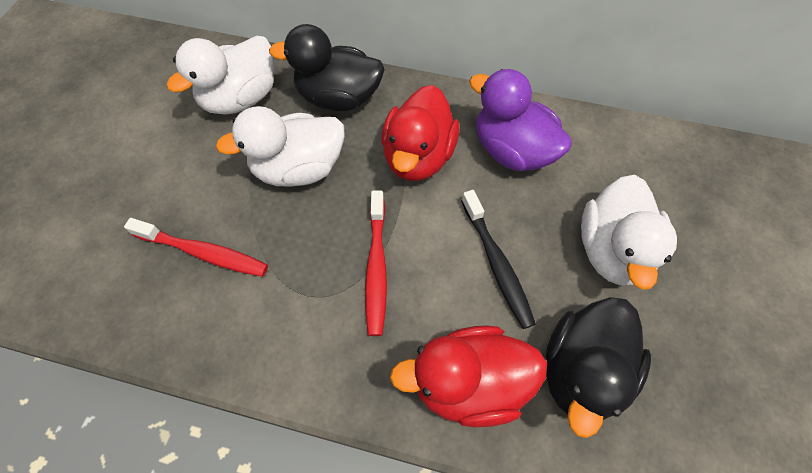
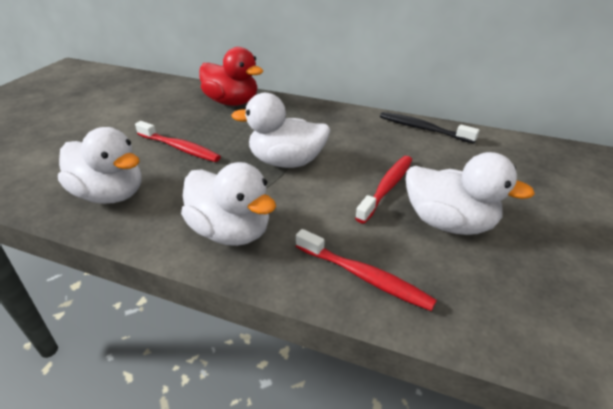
black duck: 2 -> 0
purple duck: 1 -> 0
red duck: 2 -> 1
red toothbrush: 2 -> 3
white duck: 3 -> 4

